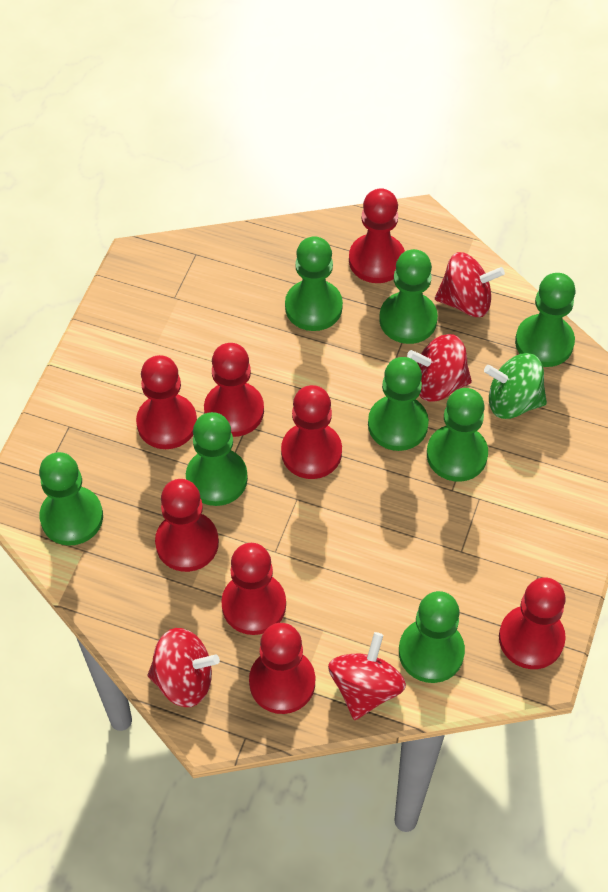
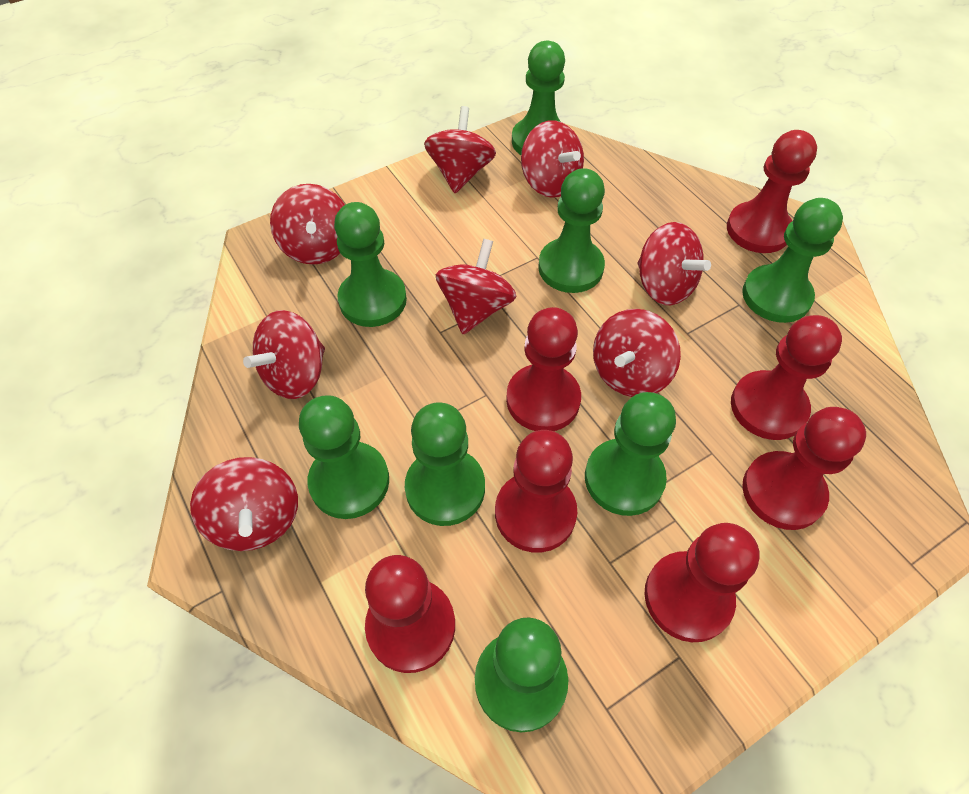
green spinning top: 1 -> 0
red pawn: 8 -> 7
red spinning top: 4 -> 8

